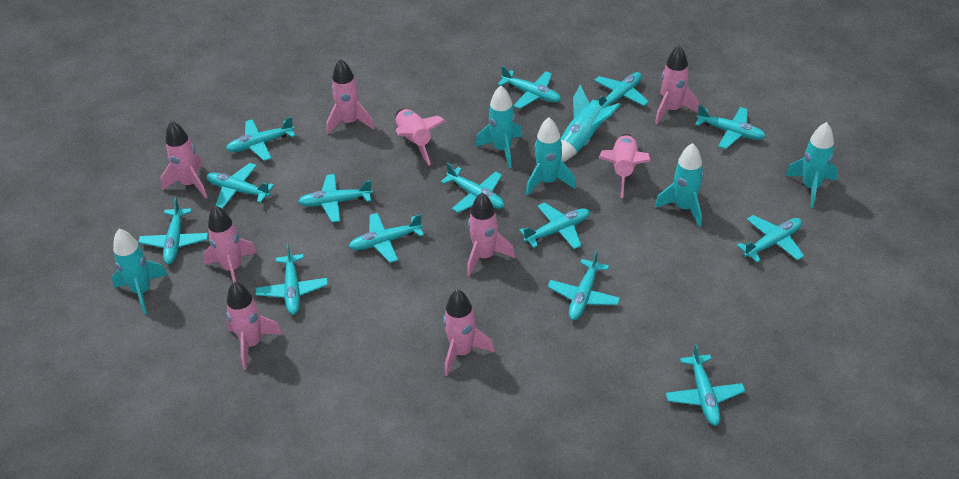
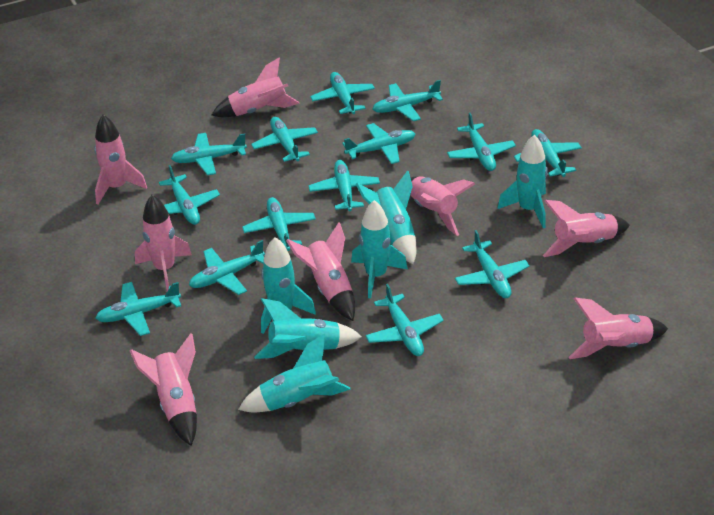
pink rocket: 9 -> 8

